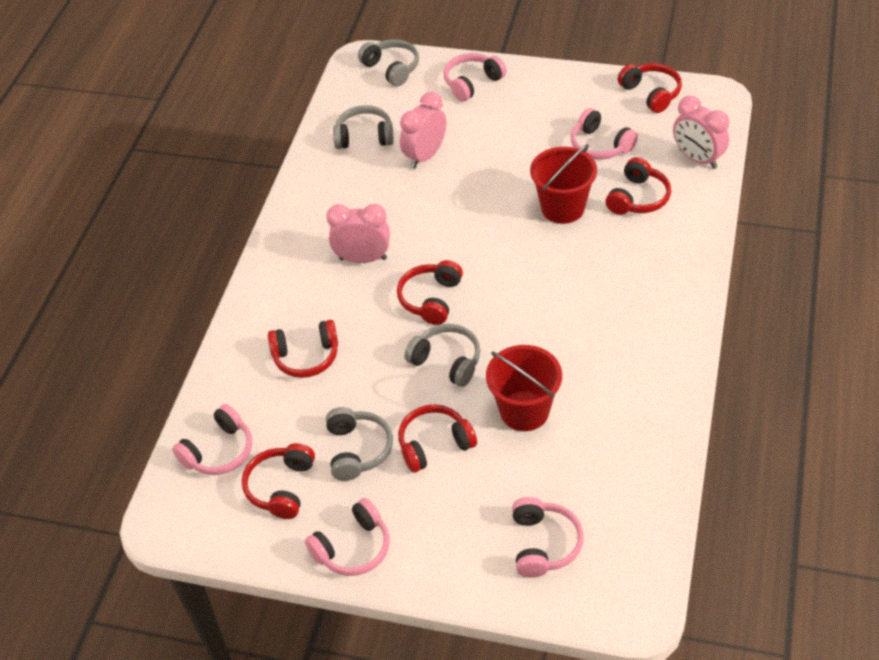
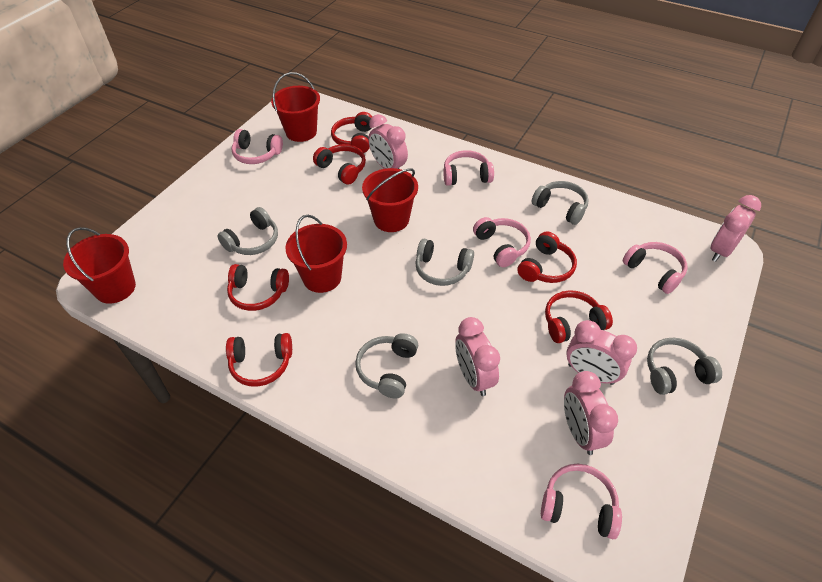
grey headphones: 4 -> 5
pink clock: 3 -> 5
red bucket: 2 -> 4

